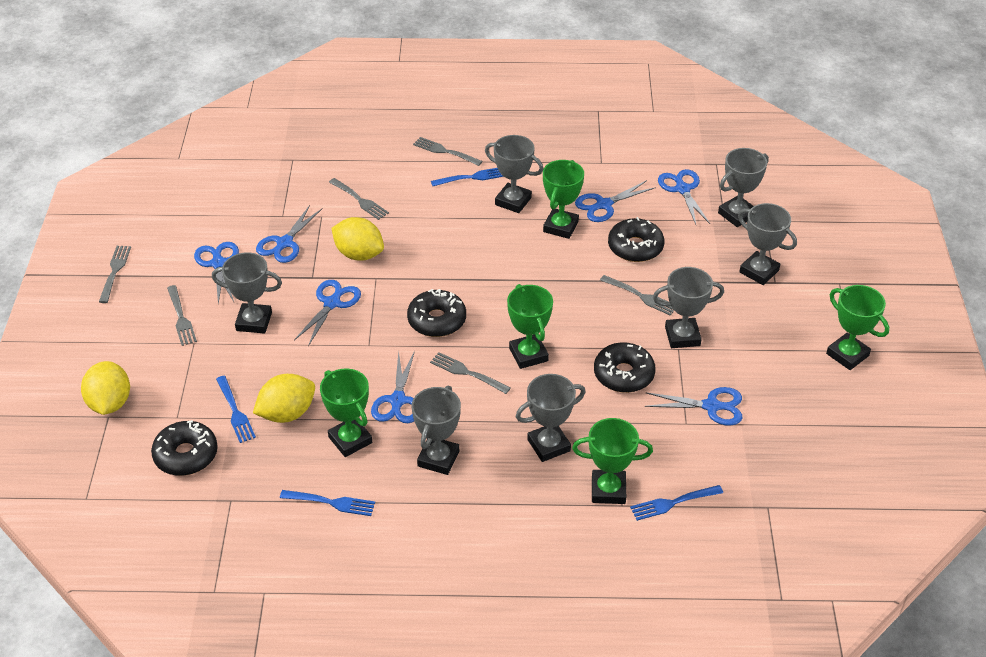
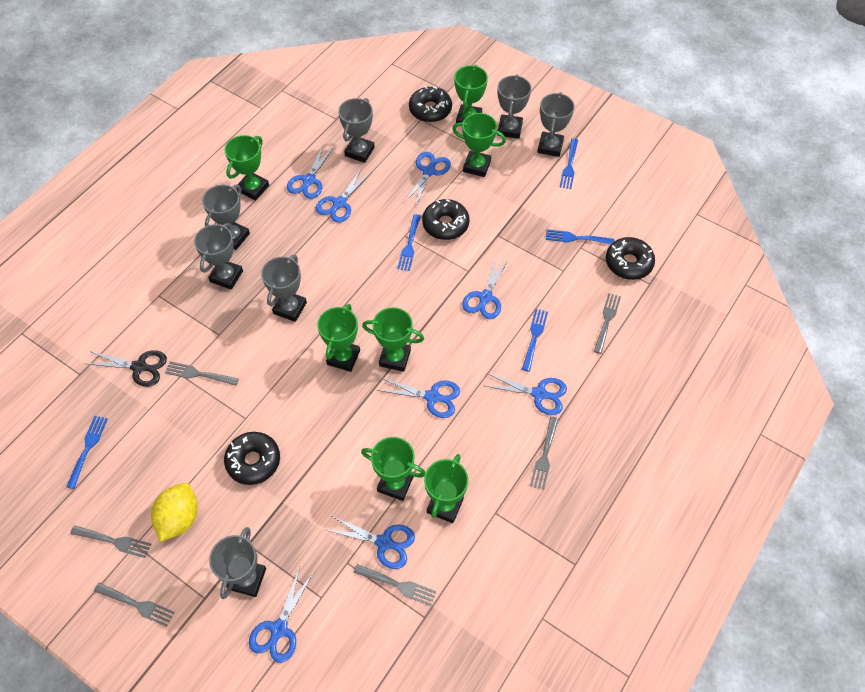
black scissors: 0 -> 1
blue fork: 4 -> 5
blue scissors: 7 -> 8
green trophy: 5 -> 7
yellow lemon: 3 -> 1

